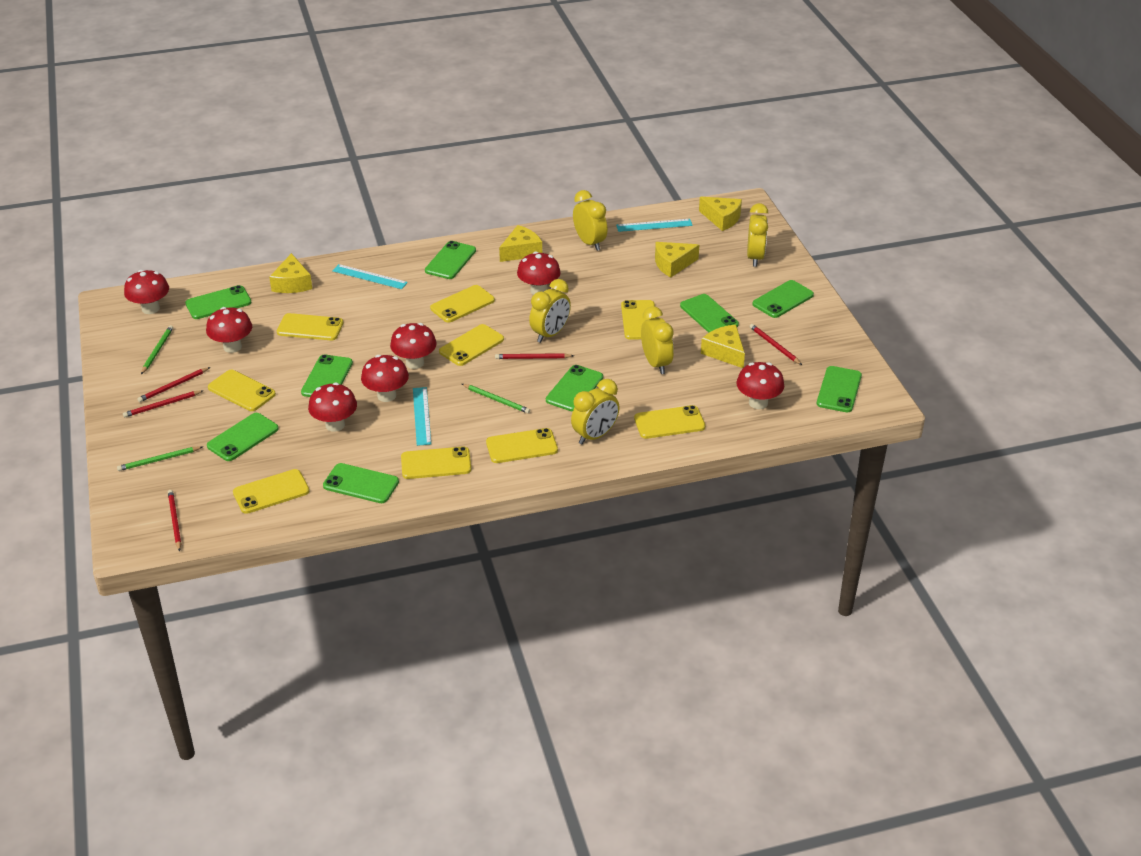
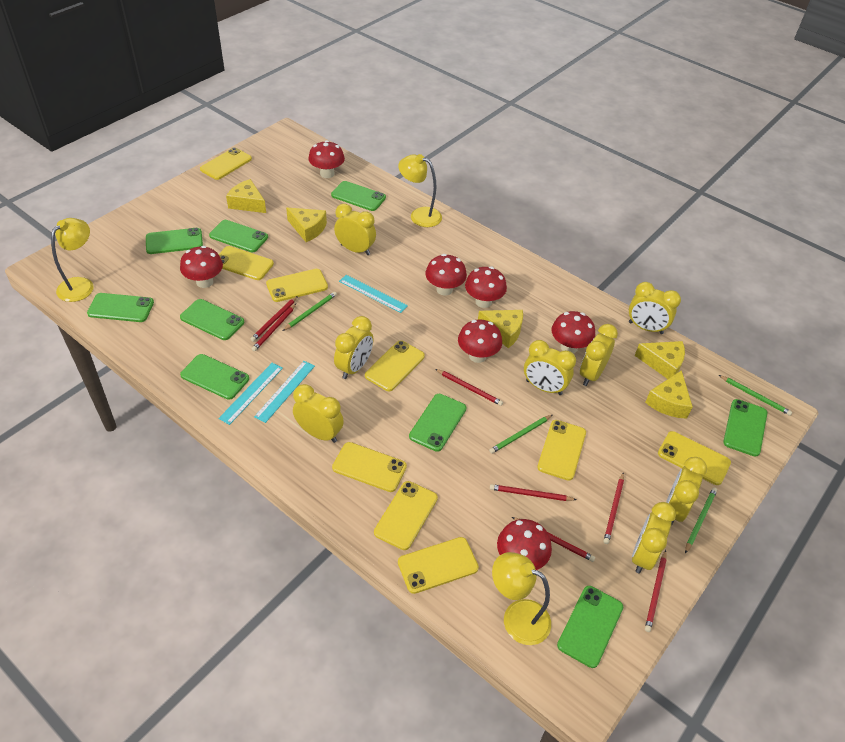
green pencil: 3 -> 4
red pencil: 5 -> 7
yellow clock: 5 -> 8
yellow lamp: 0 -> 3

